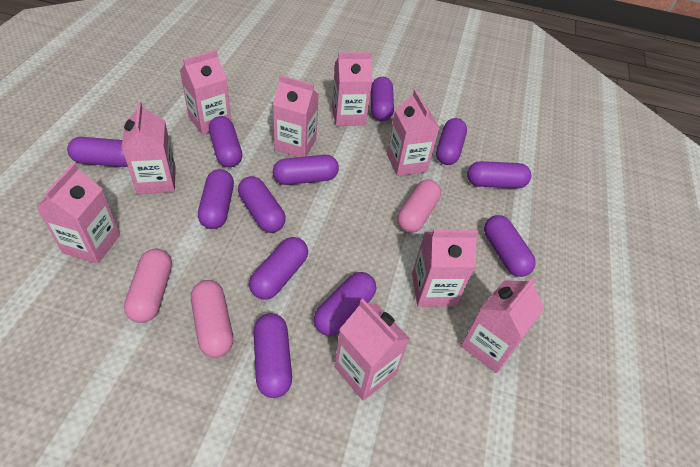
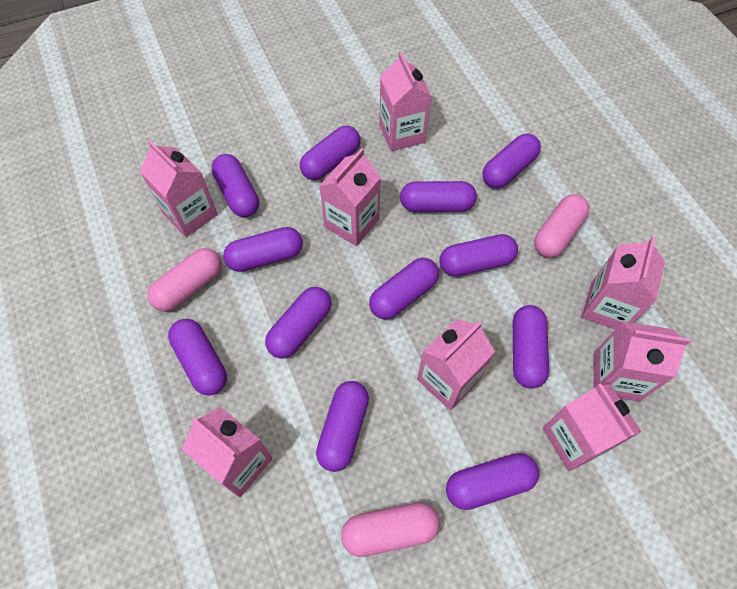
pink carton: 9 -> 8

